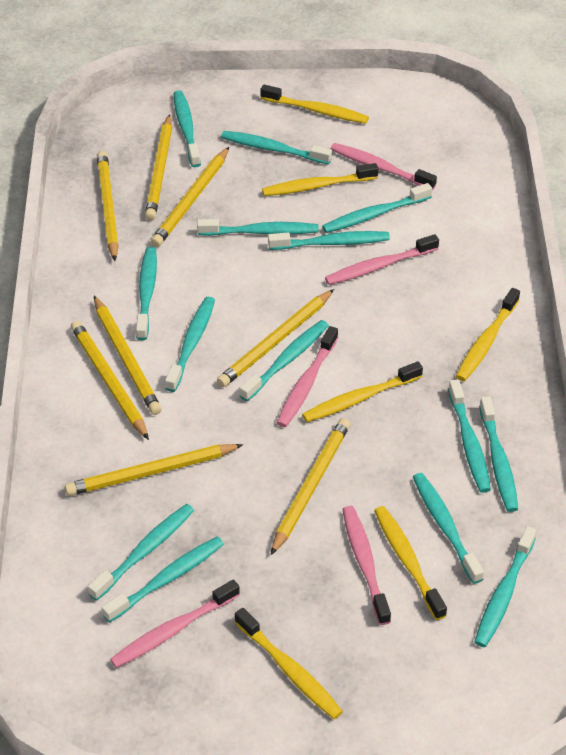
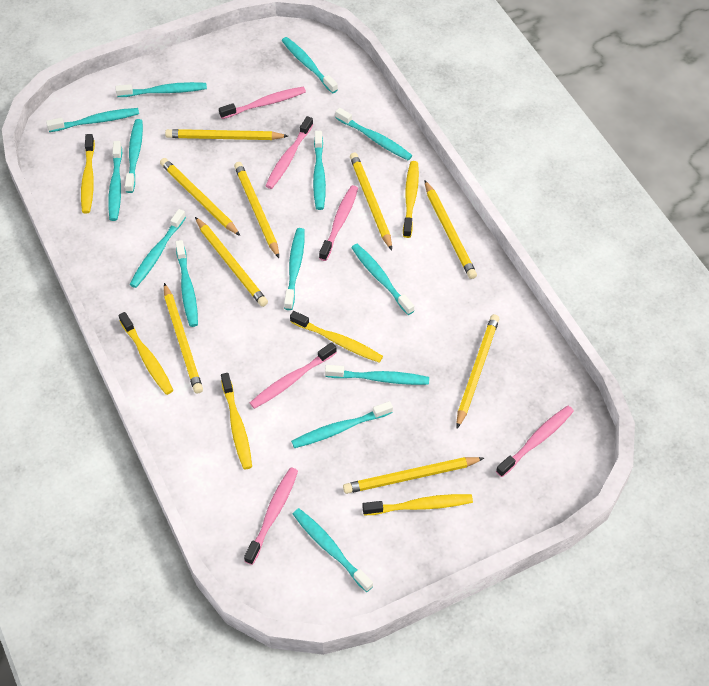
pink toothbrush: 5 -> 6
yellow pencil: 8 -> 9

